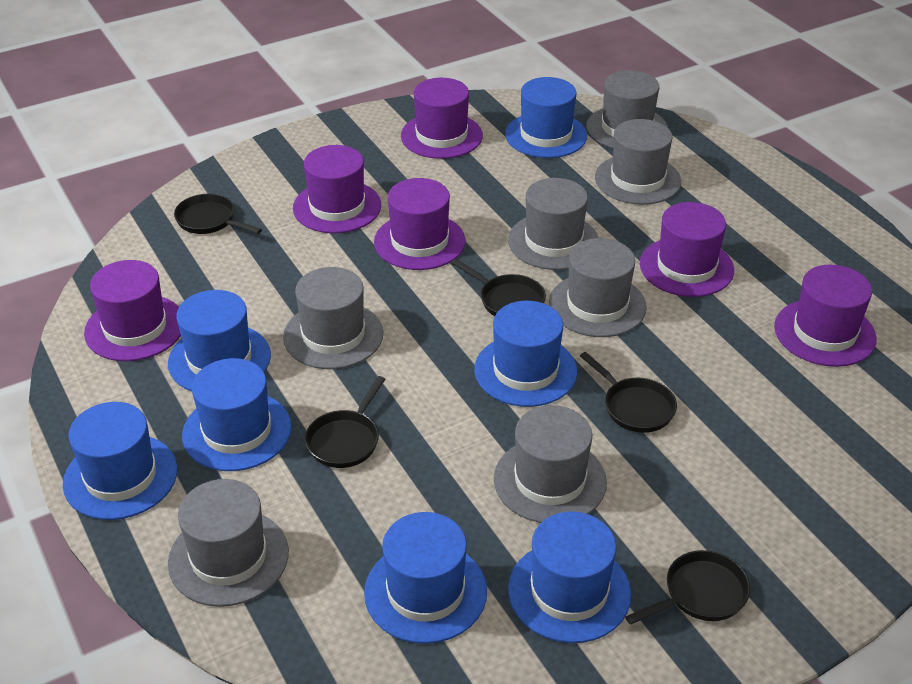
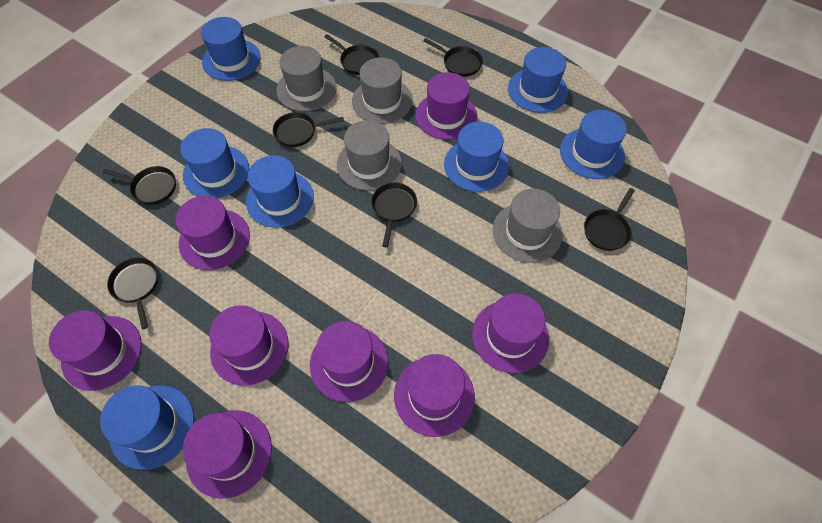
black pan: 5 -> 7
grey hat: 7 -> 4
purple hat: 6 -> 8

